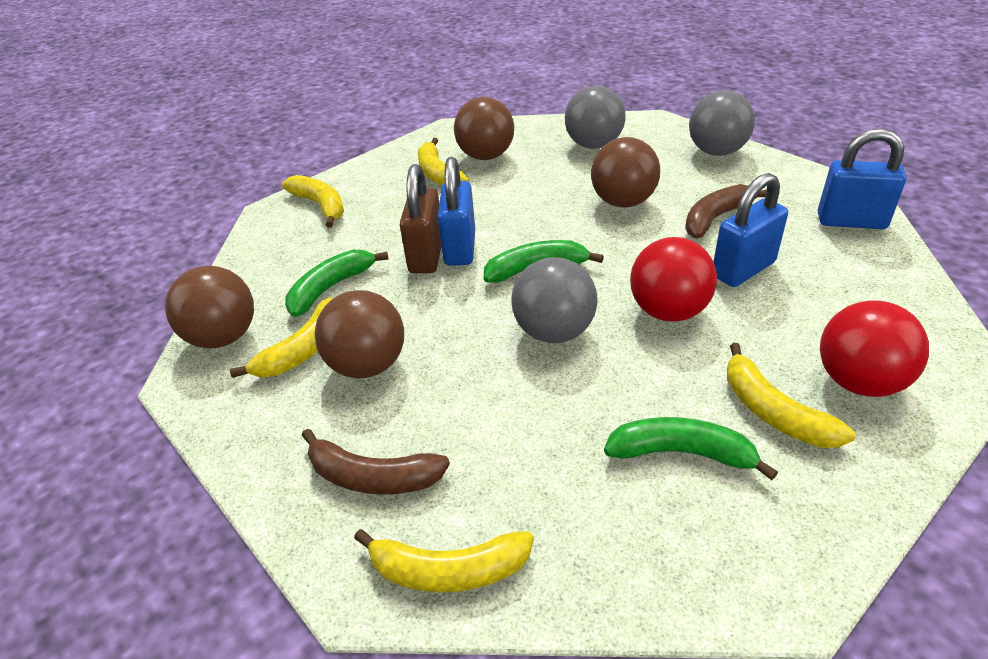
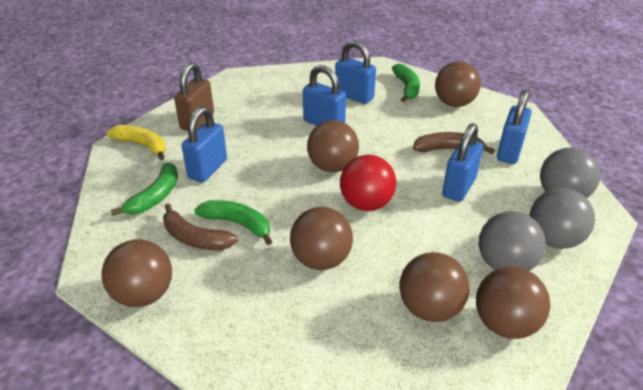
blue padlock: 3 -> 5
brown ball: 4 -> 6
red ball: 2 -> 1
yellow banana: 5 -> 1

